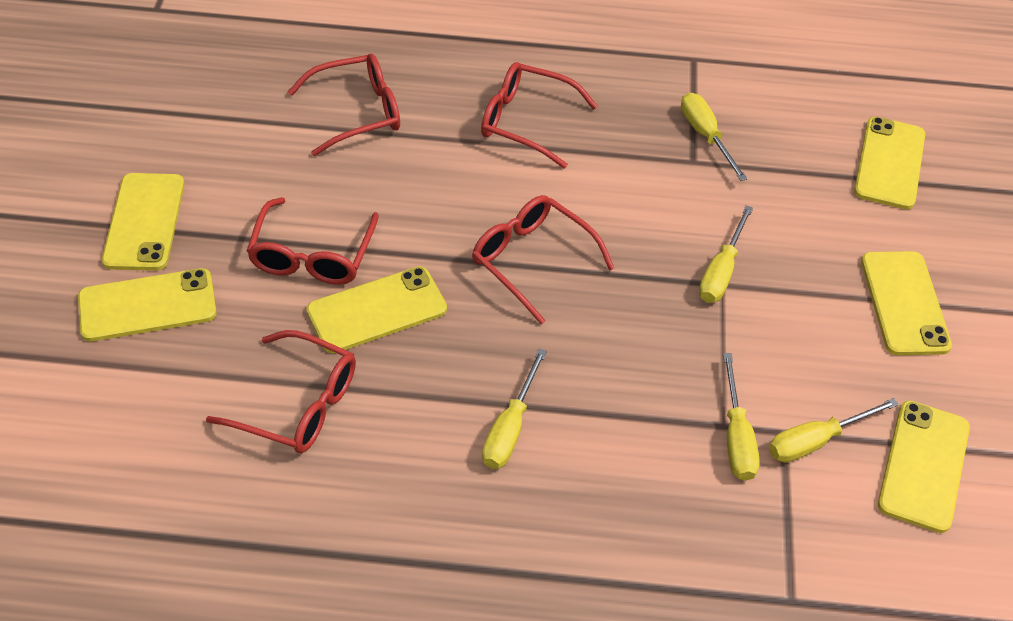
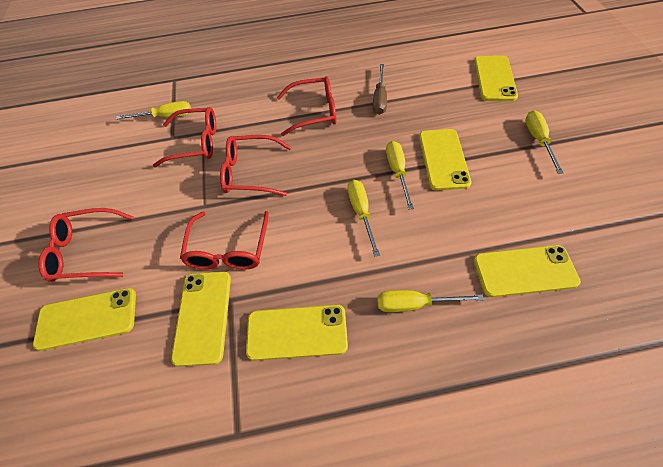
brown screwdriver: 0 -> 1

